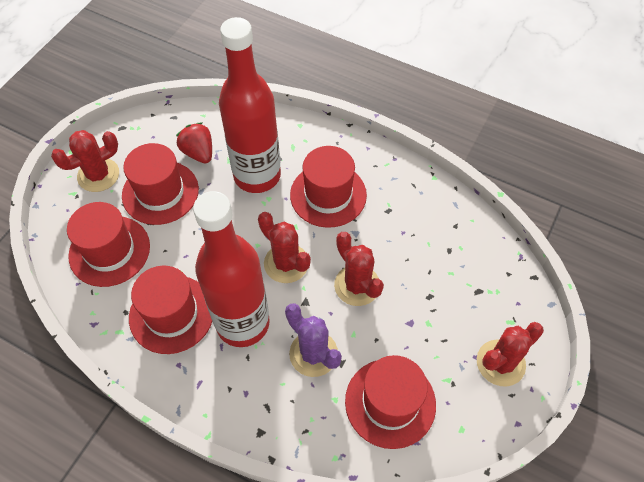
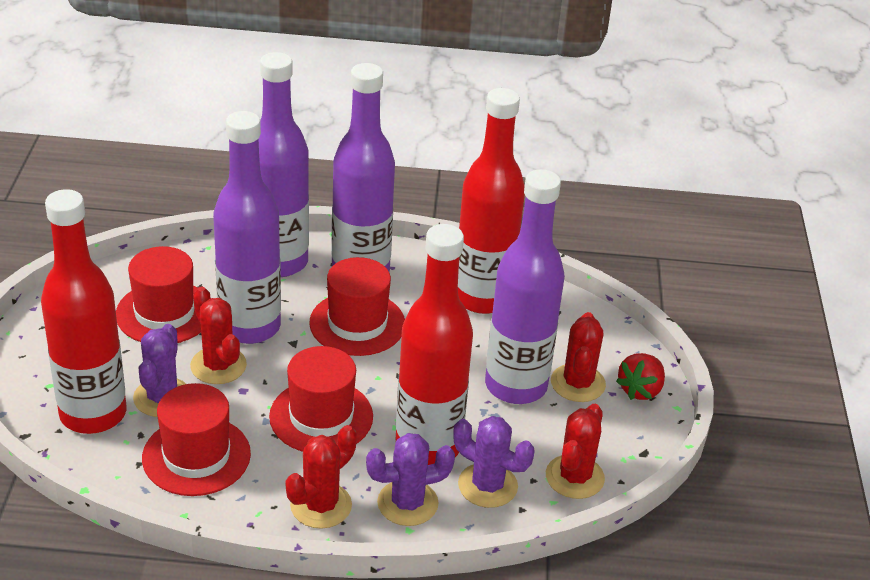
purple bottle: 0 -> 4
purple cactus: 1 -> 3
red bottle: 2 -> 3
red hat: 5 -> 4

